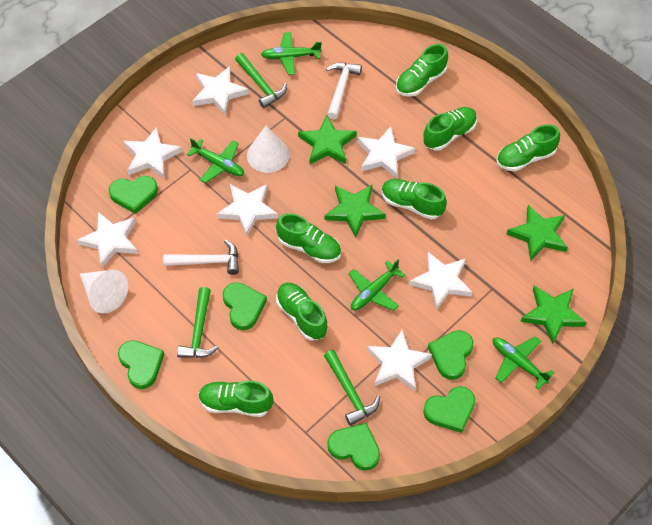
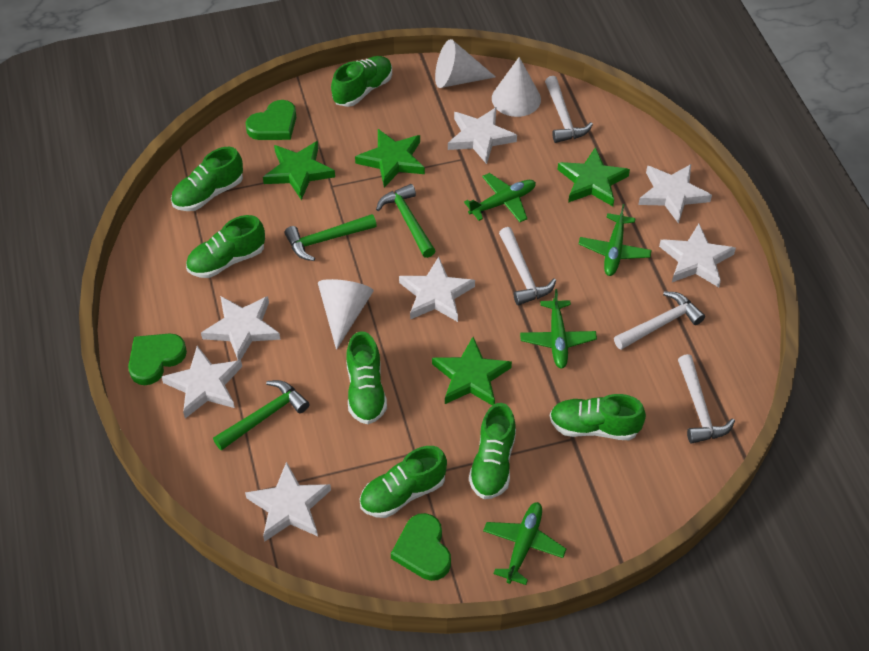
green heart: 6 -> 3
white cone: 2 -> 3
white hammer: 2 -> 4

